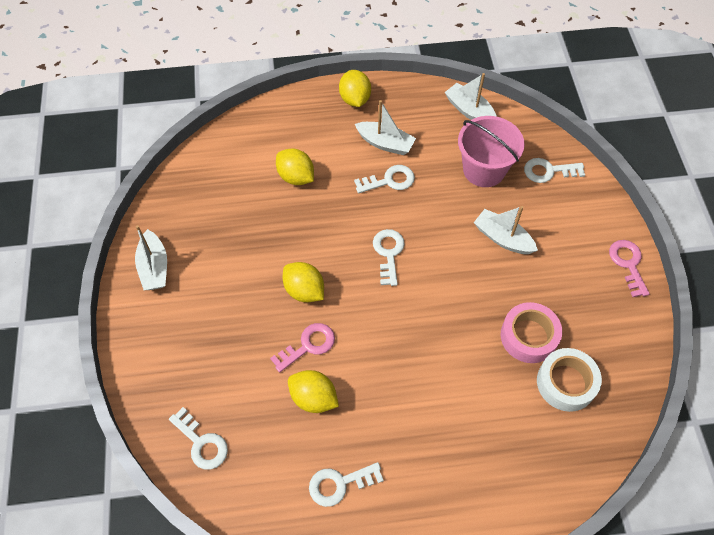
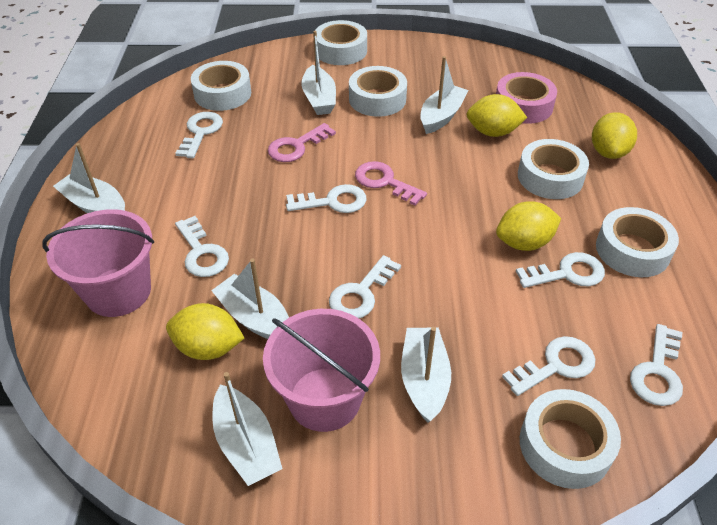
pink bucket: 1 -> 2
white boat: 4 -> 6
white key: 5 -> 7
white tape: 1 -> 6

